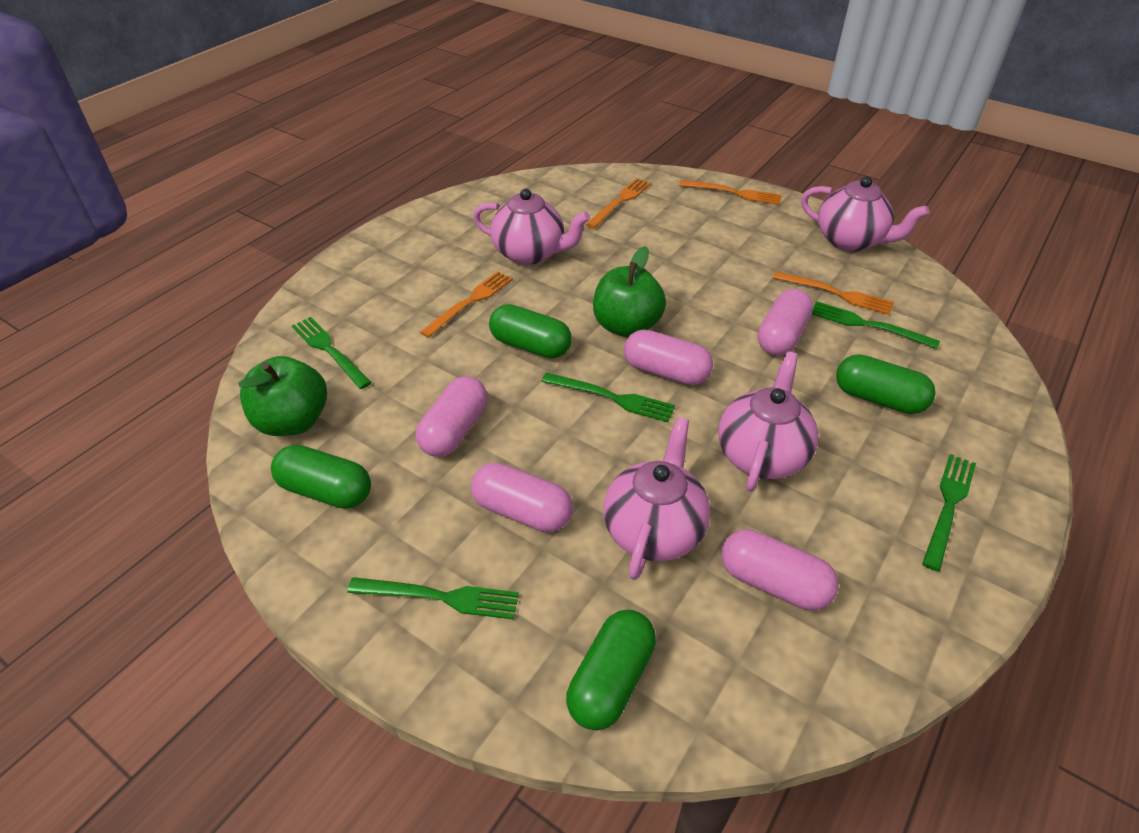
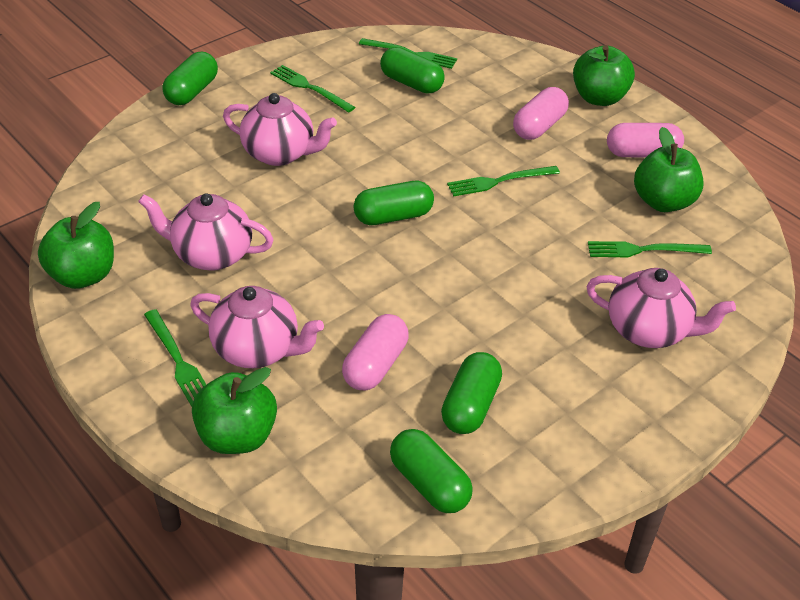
green apple: 2 -> 4
green capsule: 4 -> 5
orange fork: 4 -> 0
pink capsule: 5 -> 3

